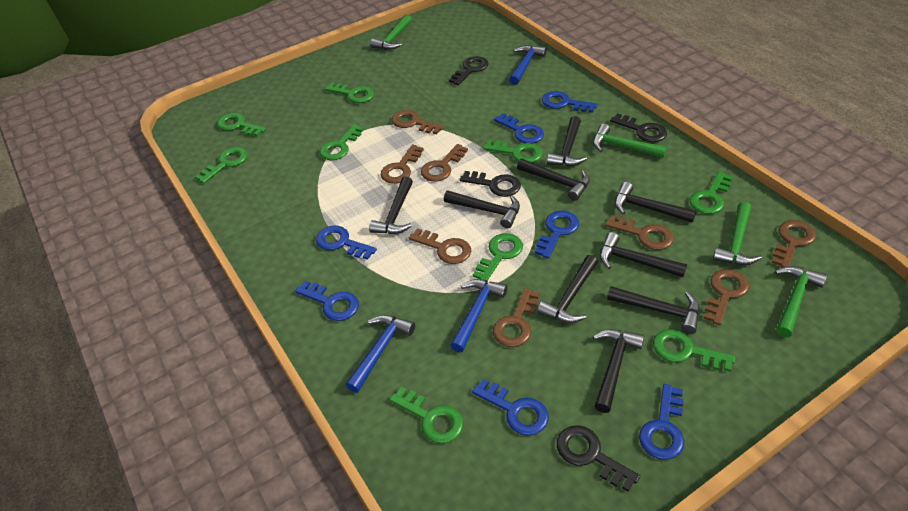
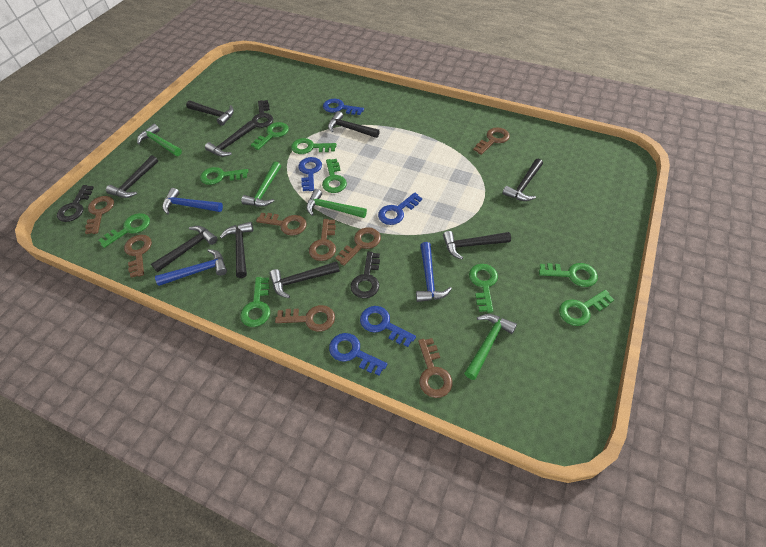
black key: 4 -> 3
blue key: 7 -> 5

